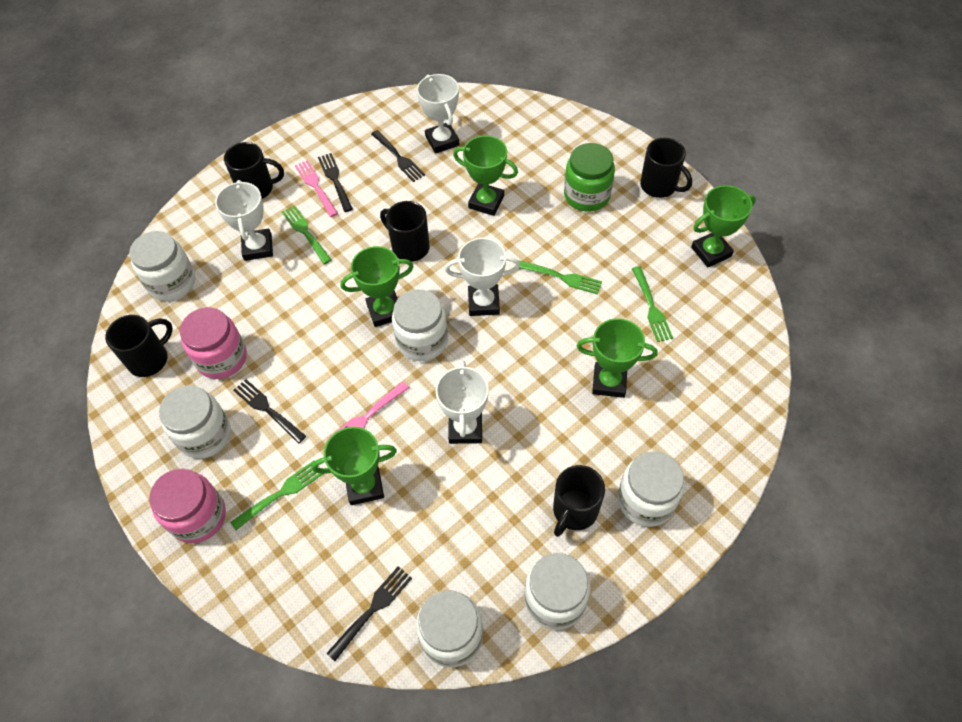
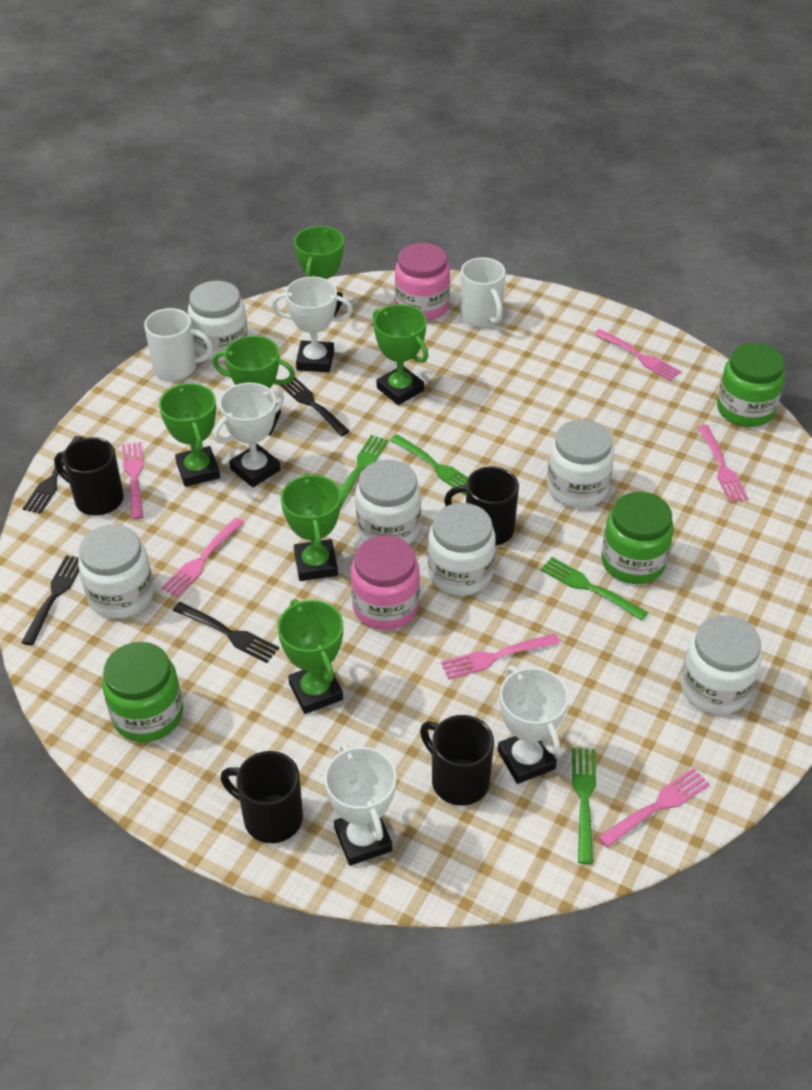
black mug: 5 -> 4
green jar: 1 -> 3
green trophy: 5 -> 6
pink fork: 2 -> 6
white mug: 0 -> 2

